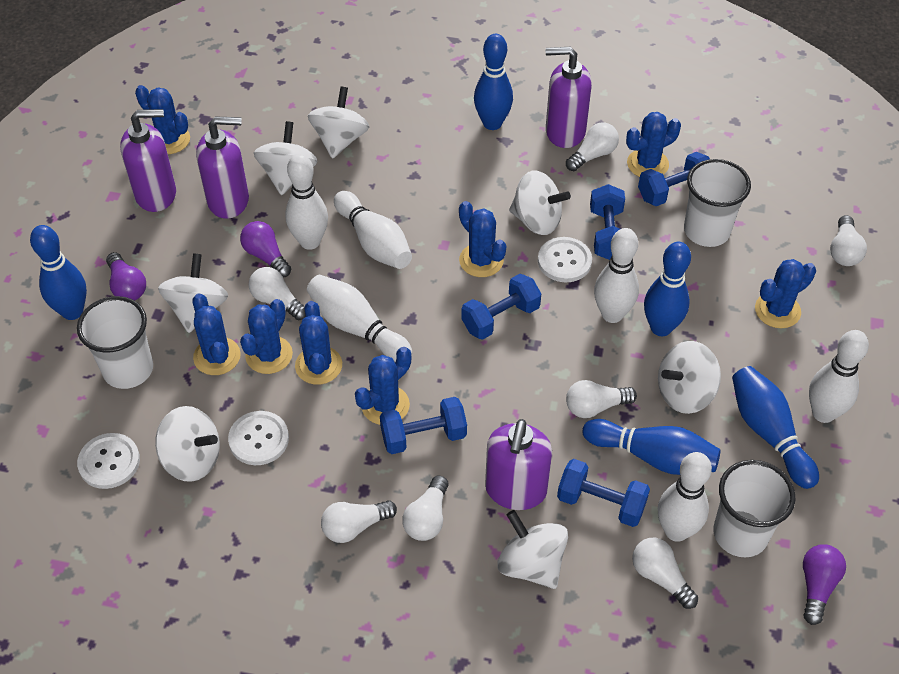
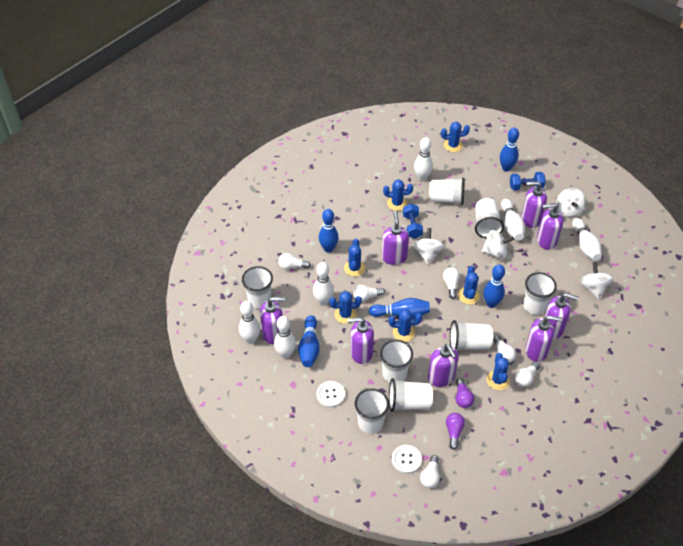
blue cactus: 8 -> 7
blue dumbbell: 5 -> 2
purple light bulb: 3 -> 2
purple soap dispenser: 4 -> 8
white button: 3 -> 2
white cup: 3 -> 8
white light bulb: 7 -> 6
white spinning top: 7 -> 4

